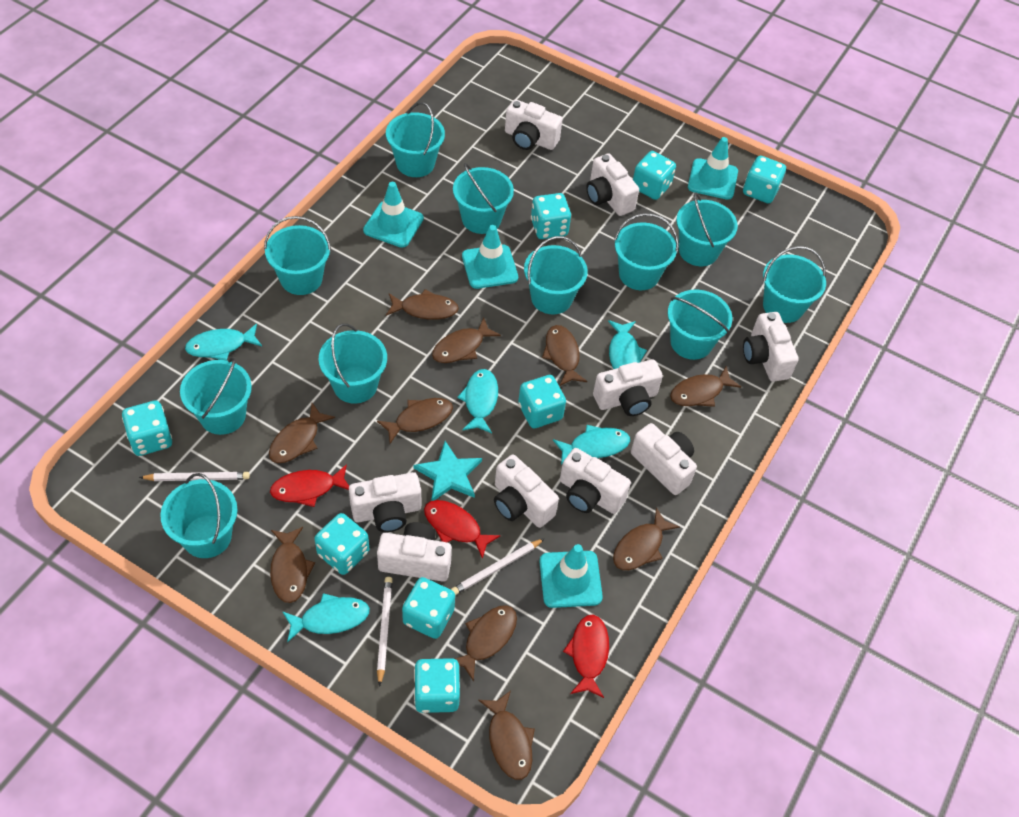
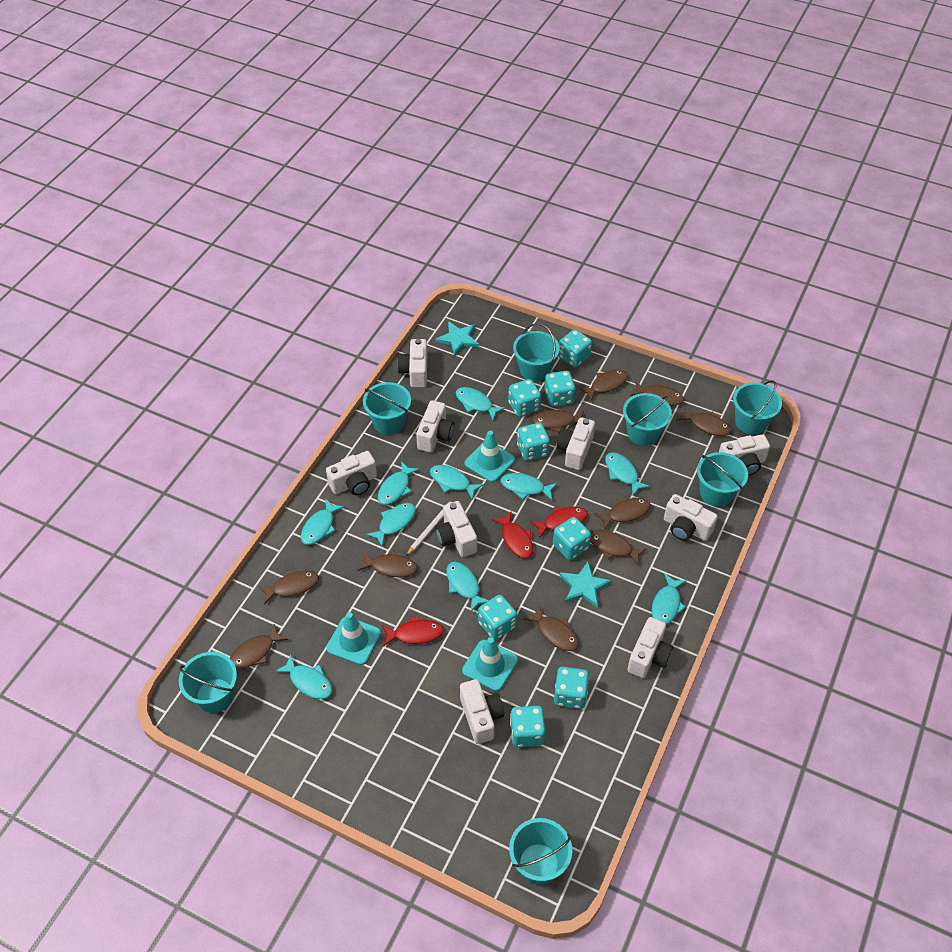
turquoise bucket: 11 -> 7
turquoise fish: 5 -> 10
turquoise star: 1 -> 2
turquoise traffic cone: 4 -> 3
white pencil: 3 -> 1

